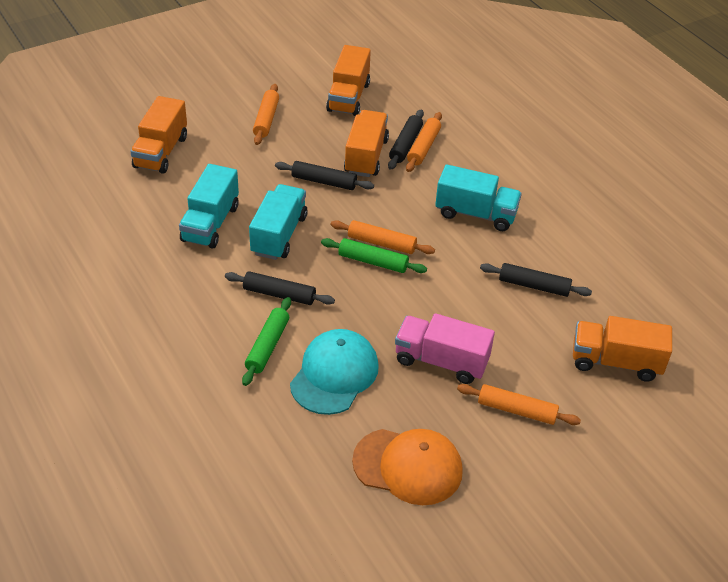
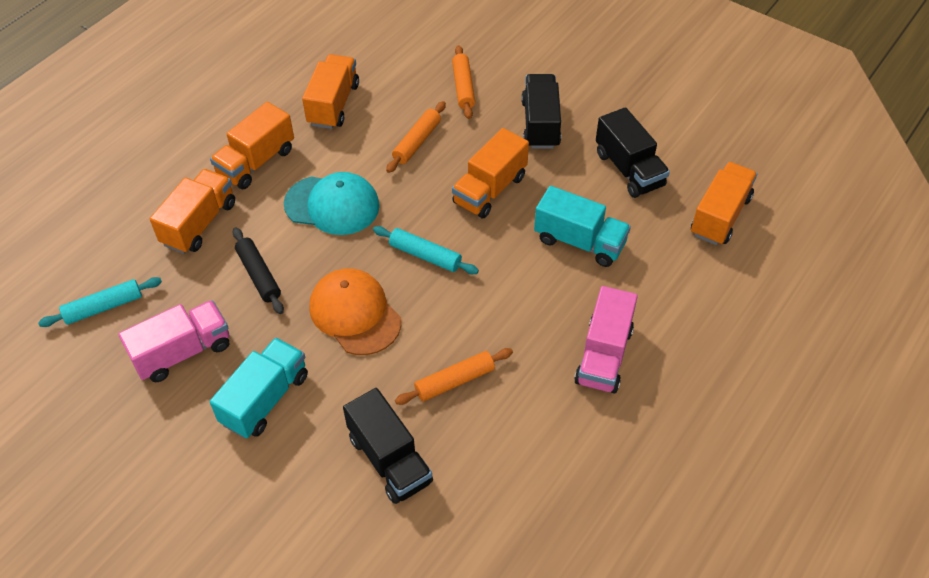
black rolling pin: 4 -> 1
black truck: 0 -> 3
green rolling pin: 2 -> 0
orange rolling pin: 4 -> 3
orange truck: 4 -> 5
pink truck: 1 -> 2
turquoise rolling pin: 0 -> 2
turquoise truck: 3 -> 2

